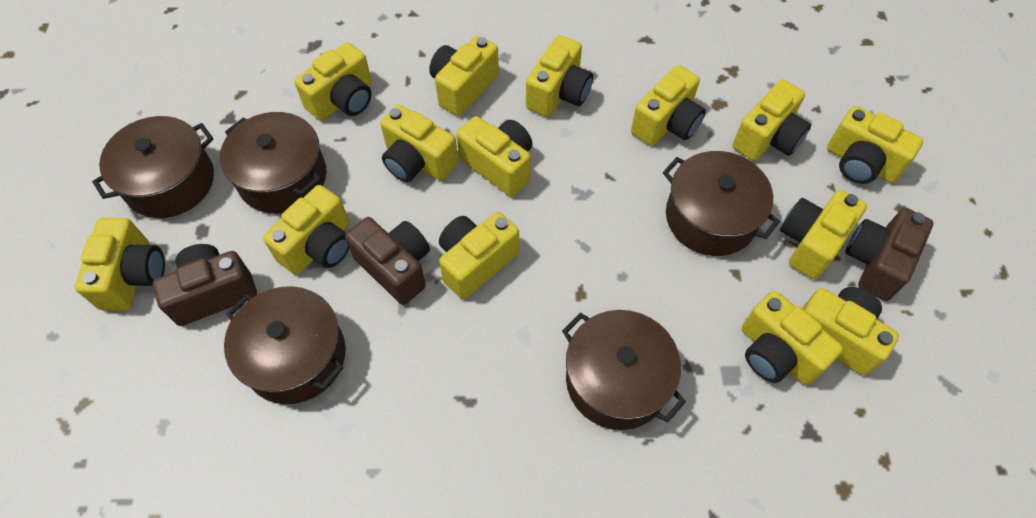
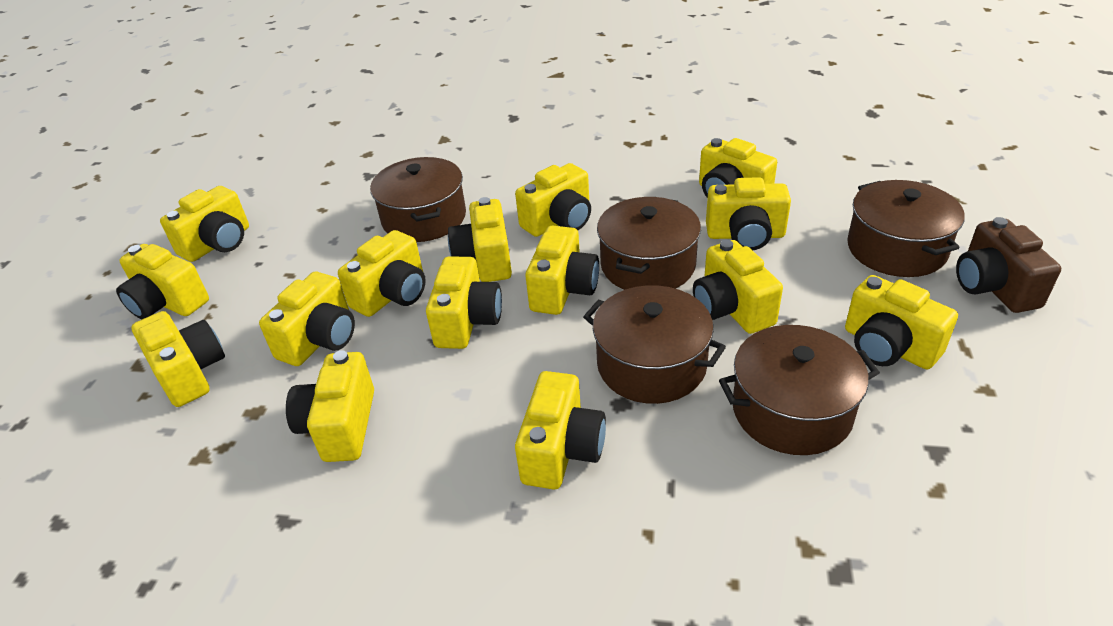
brown camera: 3 -> 1
yellow camera: 14 -> 15

